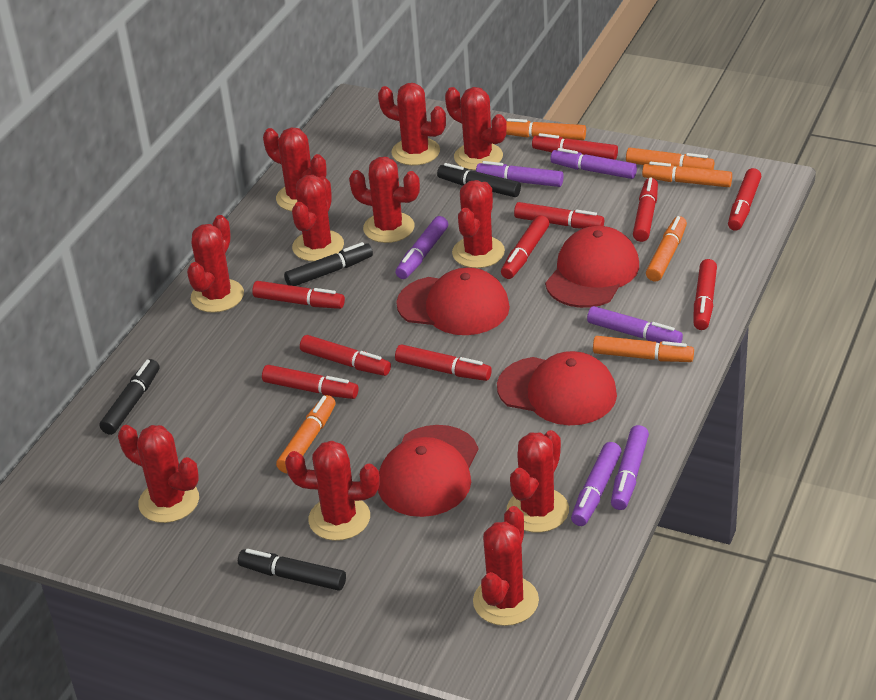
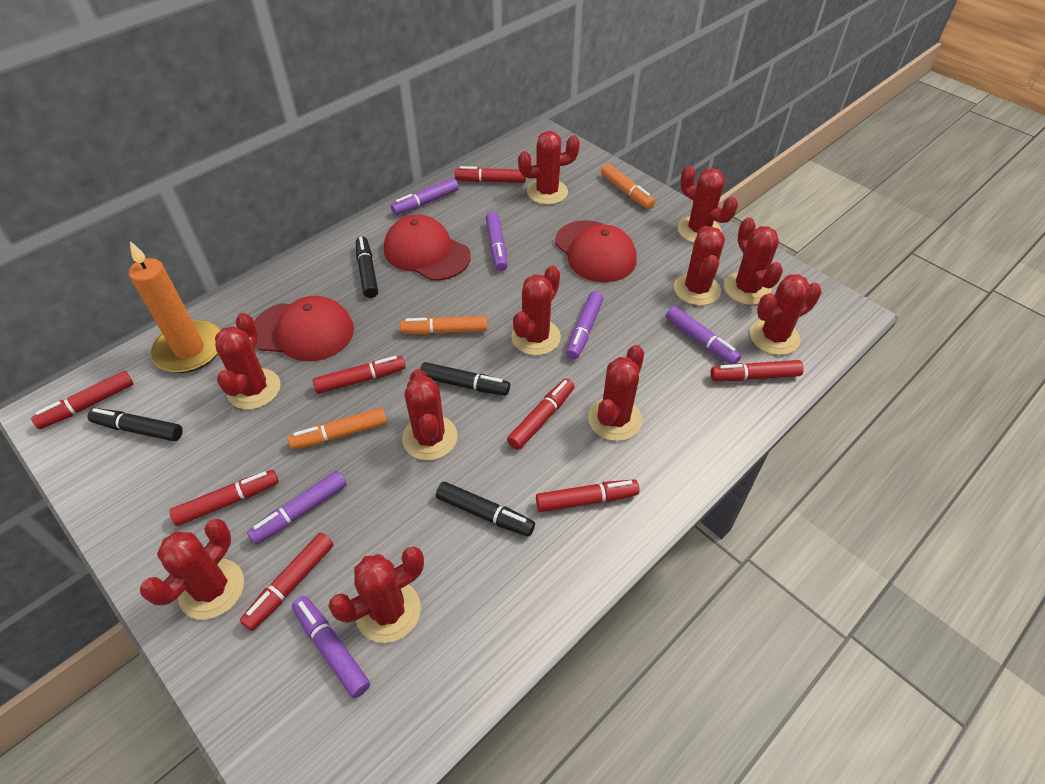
orange candle: 0 -> 1
orange marker: 6 -> 3
red cap: 4 -> 3
red marker: 10 -> 8

